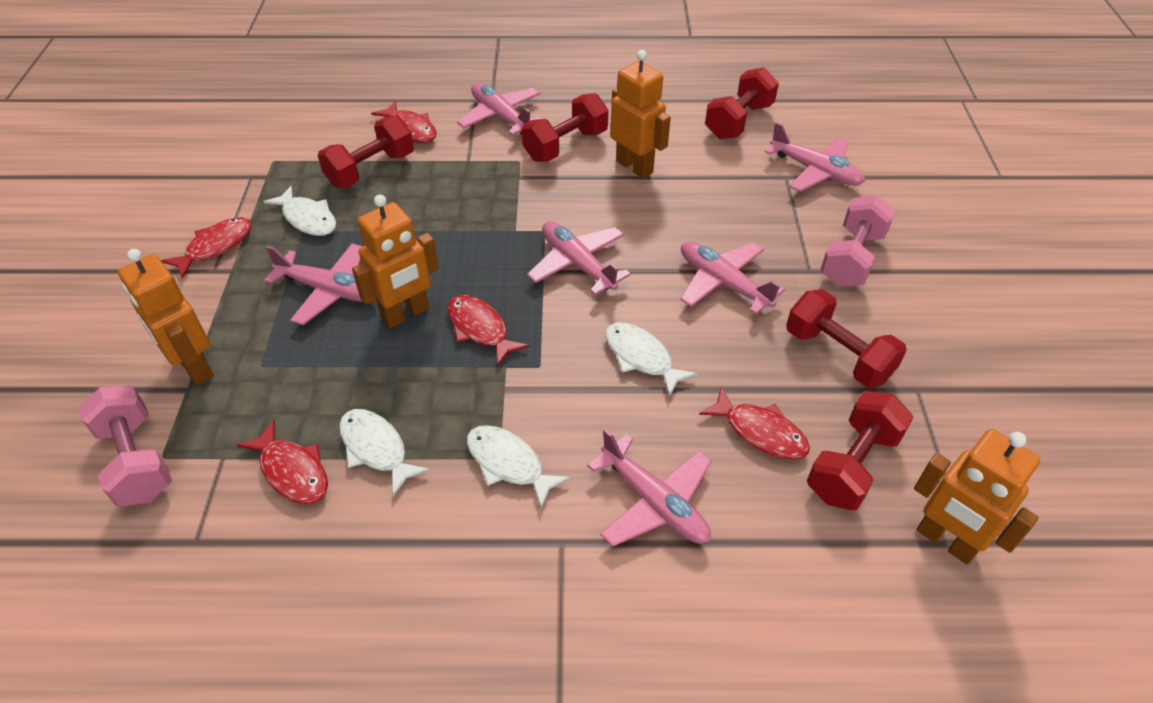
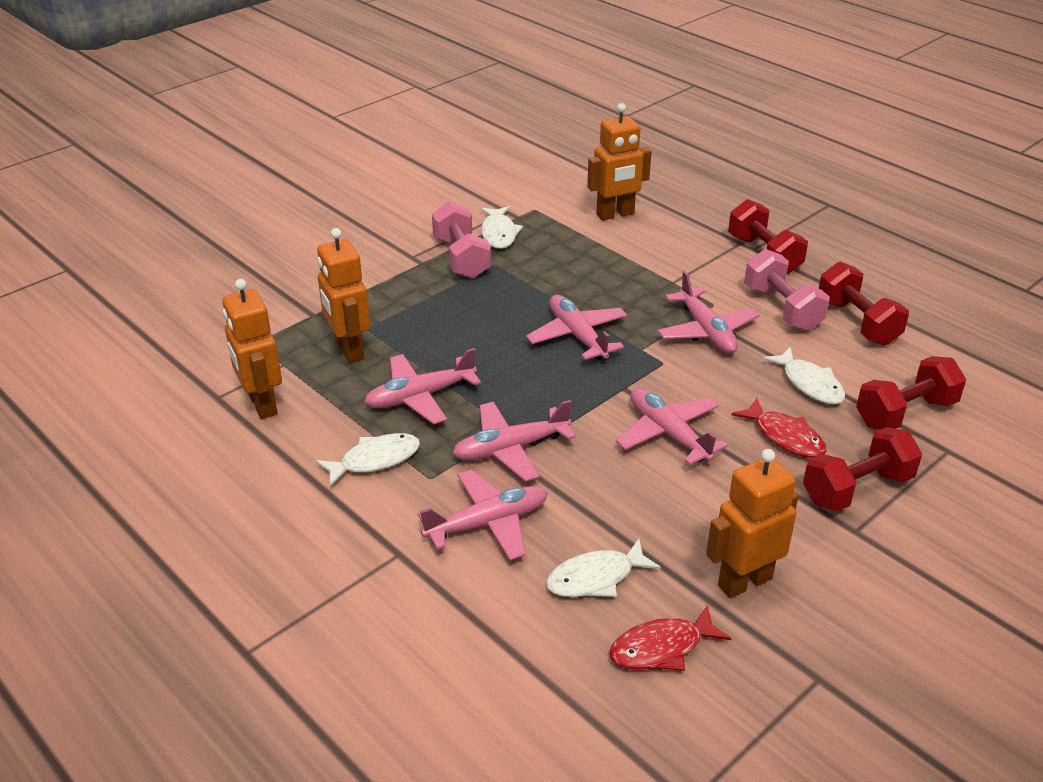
red dumbbell: 5 -> 4
red fish: 5 -> 2

